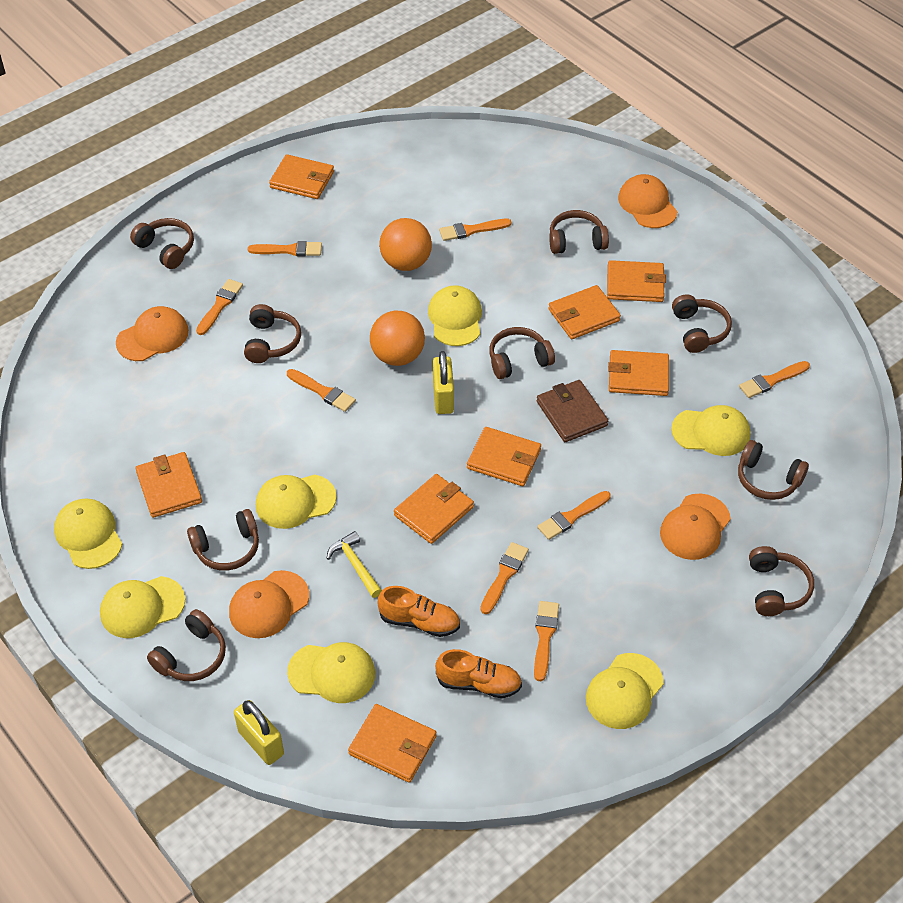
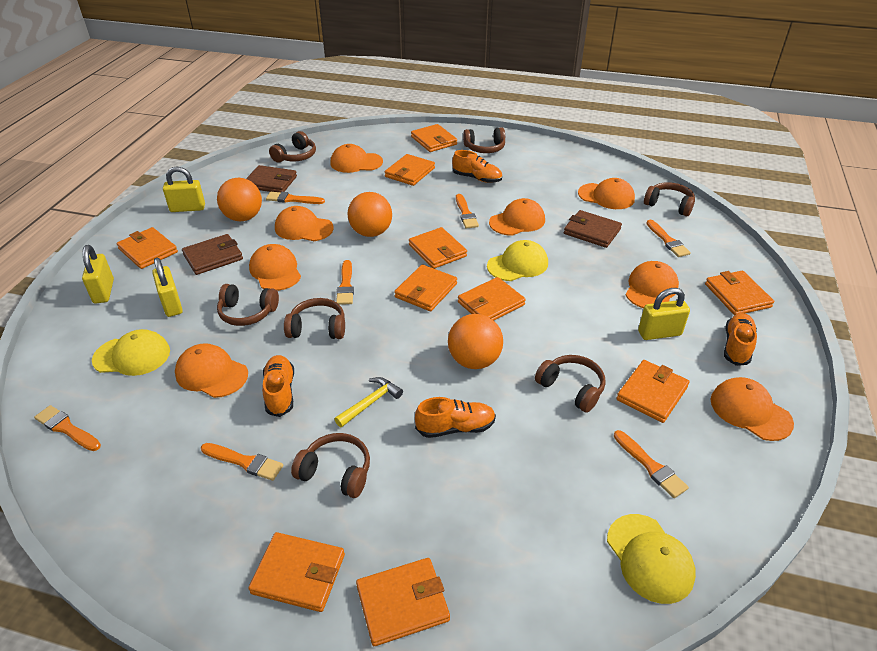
brown headphones: 9 -> 7
brown wallet: 1 -> 3
orange ball: 2 -> 3
orange brush: 8 -> 7
orange cap: 4 -> 8
orange shoe: 2 -> 4
orange wallet: 8 -> 10
yellow cap: 7 -> 3
yellow padlock: 2 -> 4

